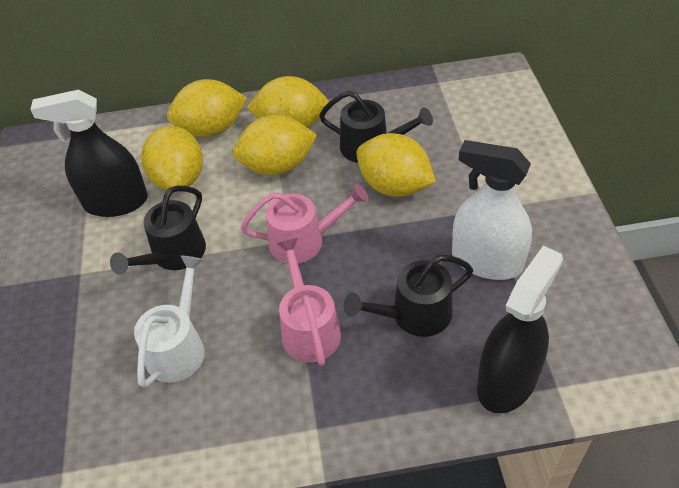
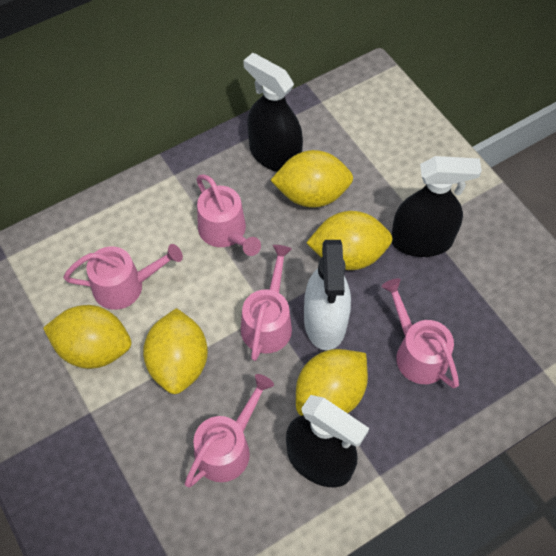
black spray bottle: 2 -> 3
black watering can: 3 -> 0
pink watering can: 2 -> 5
white watering can: 1 -> 0

